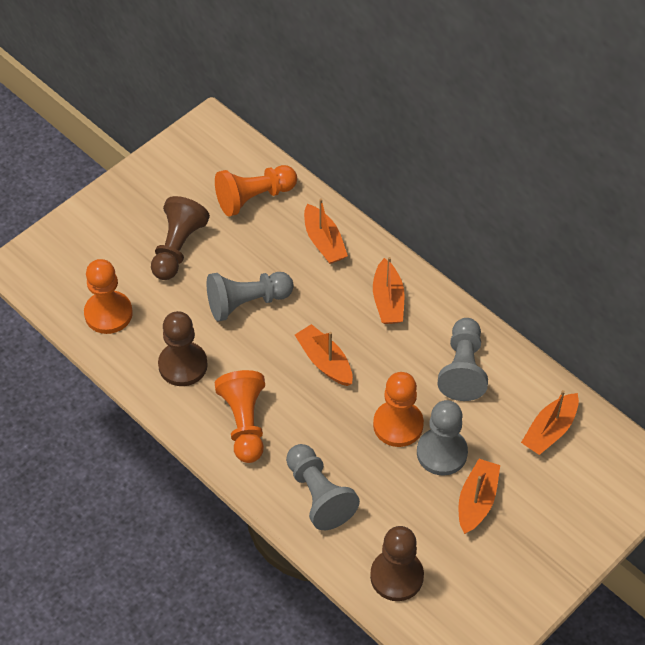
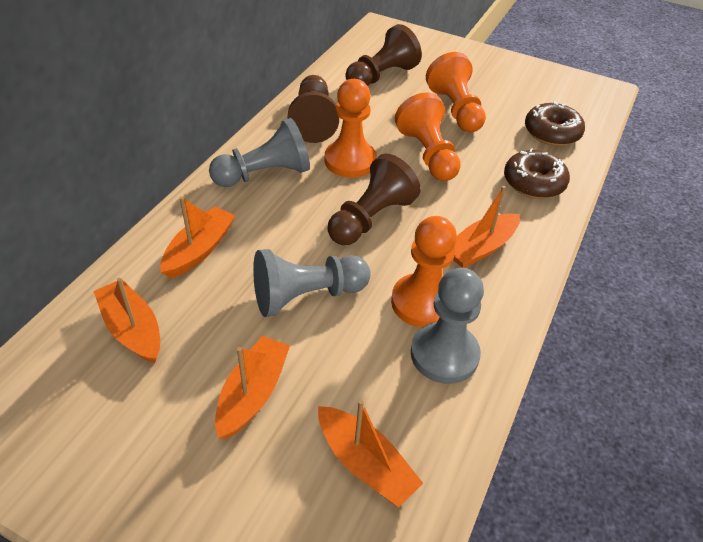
brown donut: 0 -> 2
grey pawn: 4 -> 3

